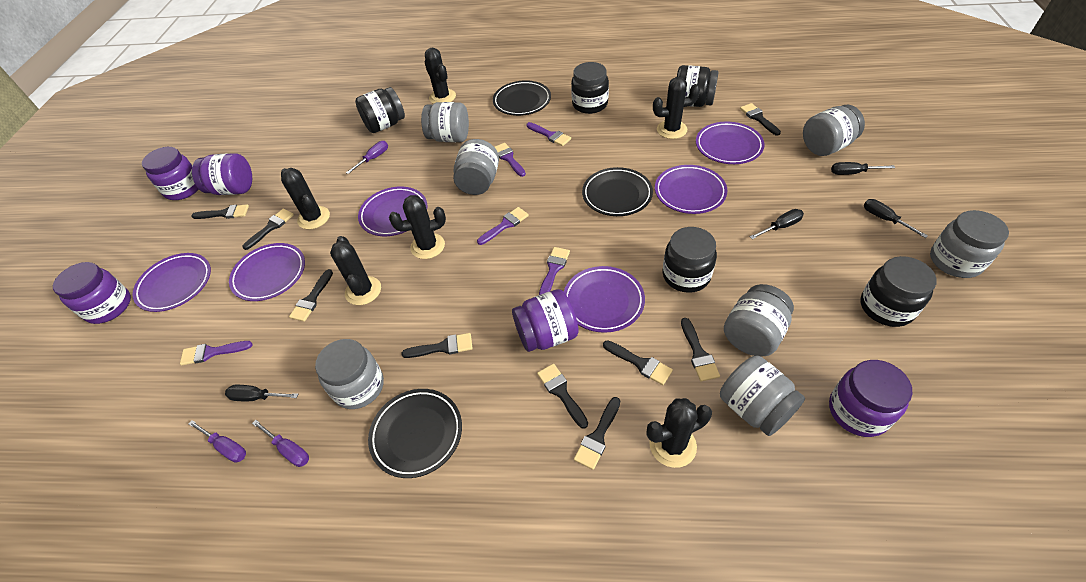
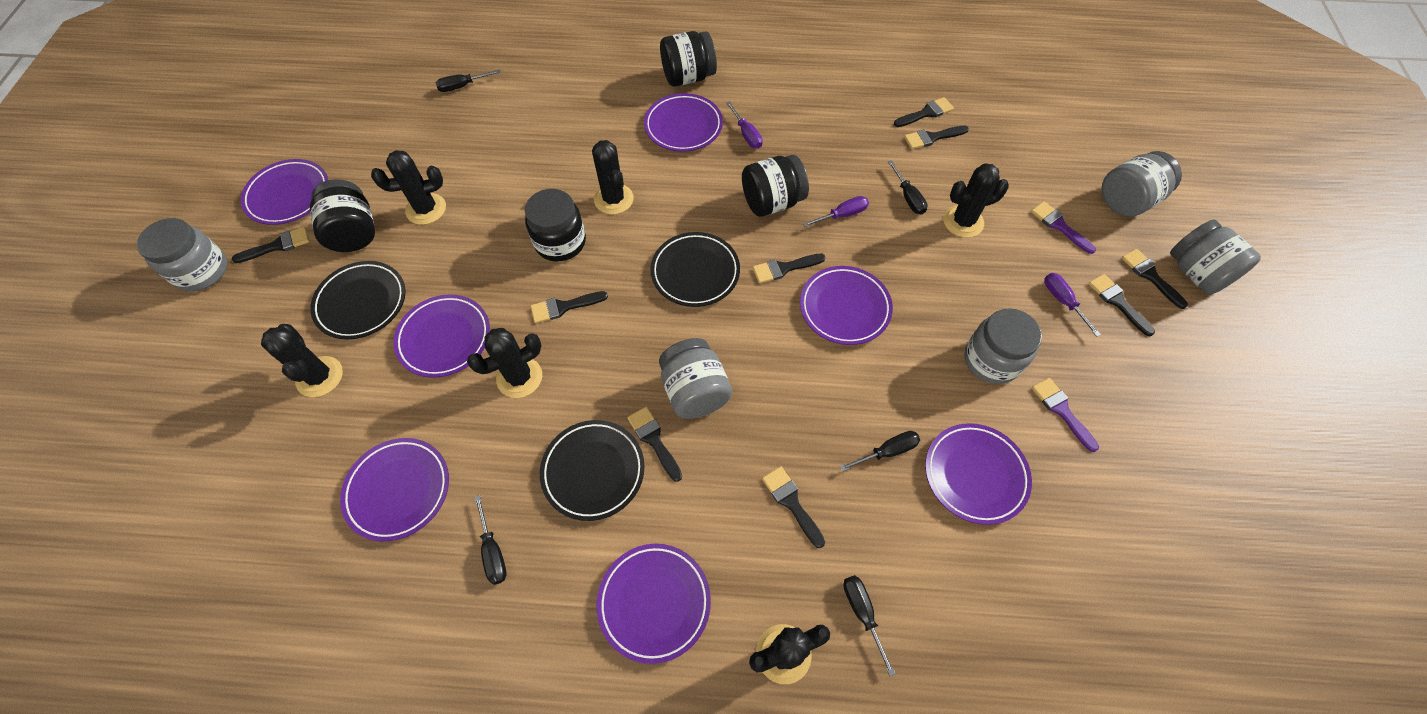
black jar: 5 -> 4
black screwdriver: 4 -> 5
grey jar: 7 -> 5
purple brush: 5 -> 2
purple jar: 5 -> 0
purple plate: 6 -> 7

